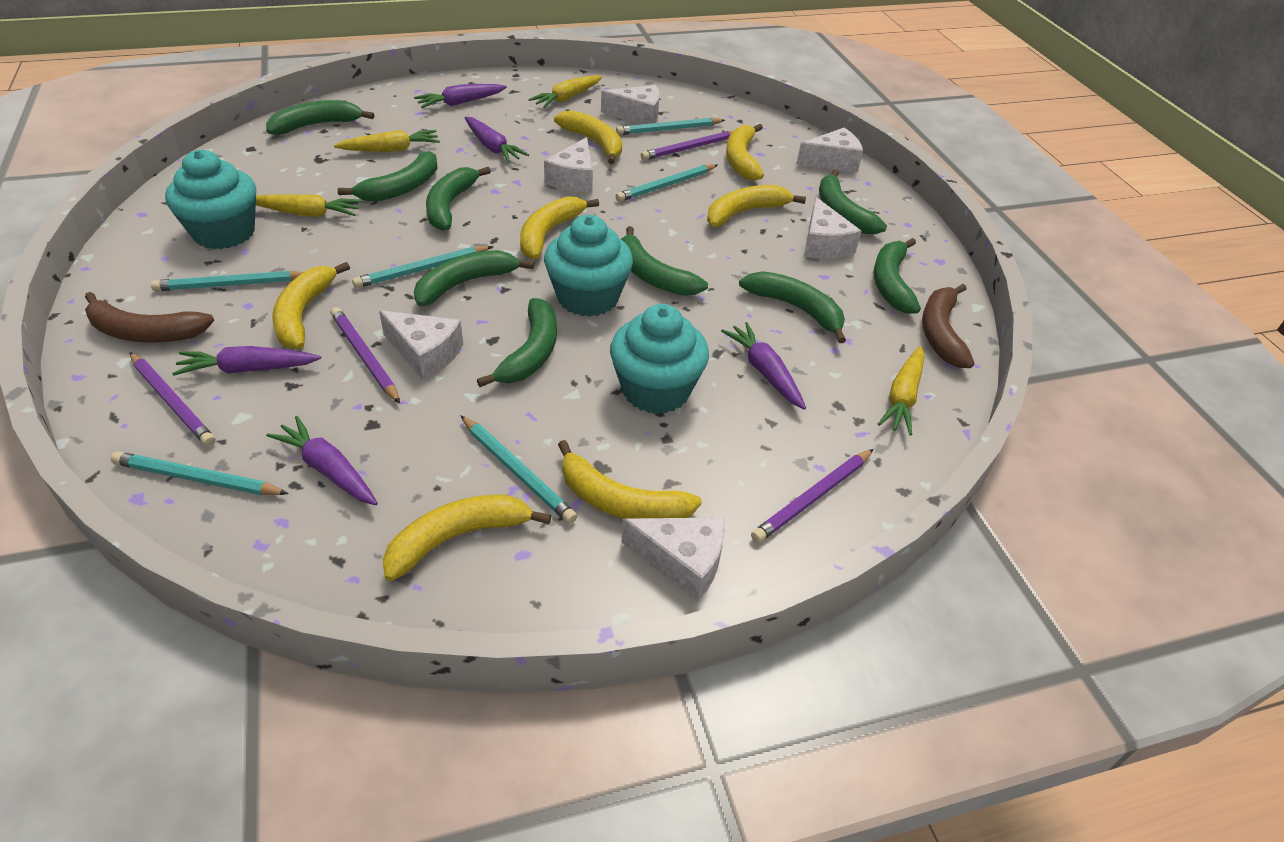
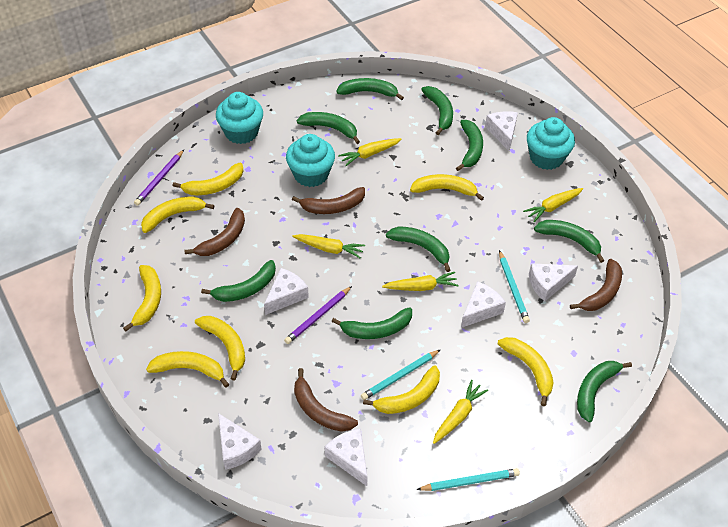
brown banana: 2 -> 4
purple carrot: 5 -> 0
purple pencil: 4 -> 2
turquoise pencil: 6 -> 3
yellow banana: 7 -> 8
yellow carrot: 4 -> 5

